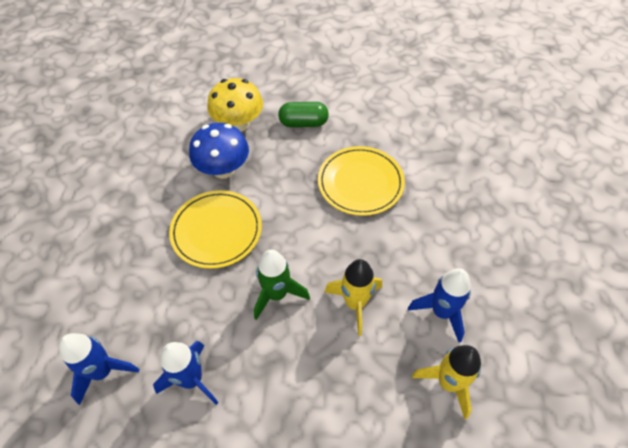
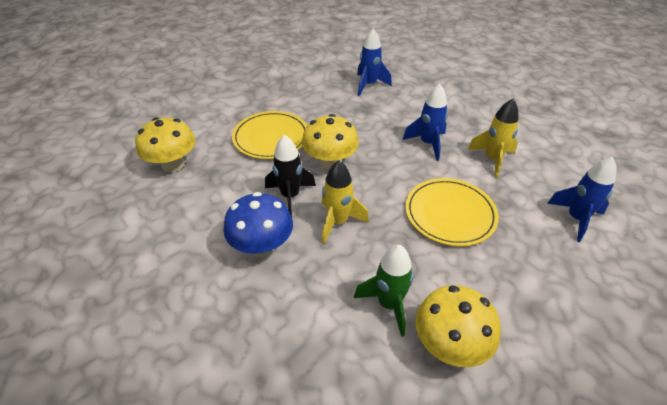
black rocket: 0 -> 1
green capsule: 1 -> 0
yellow mushroom: 1 -> 3

